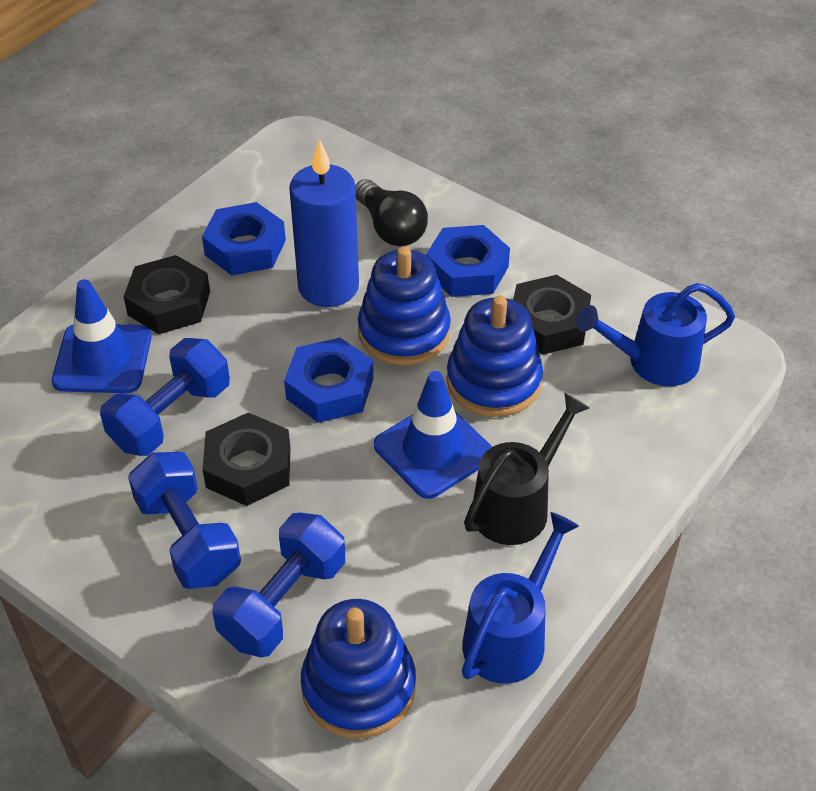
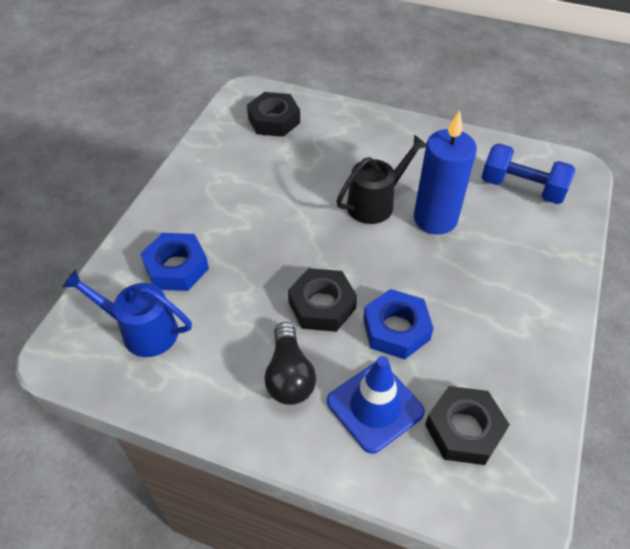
blue dumbbell: 3 -> 1
blue nut: 3 -> 2
blue stacking toy: 3 -> 0
blue traffic cone: 2 -> 1
blue watering can: 2 -> 1

